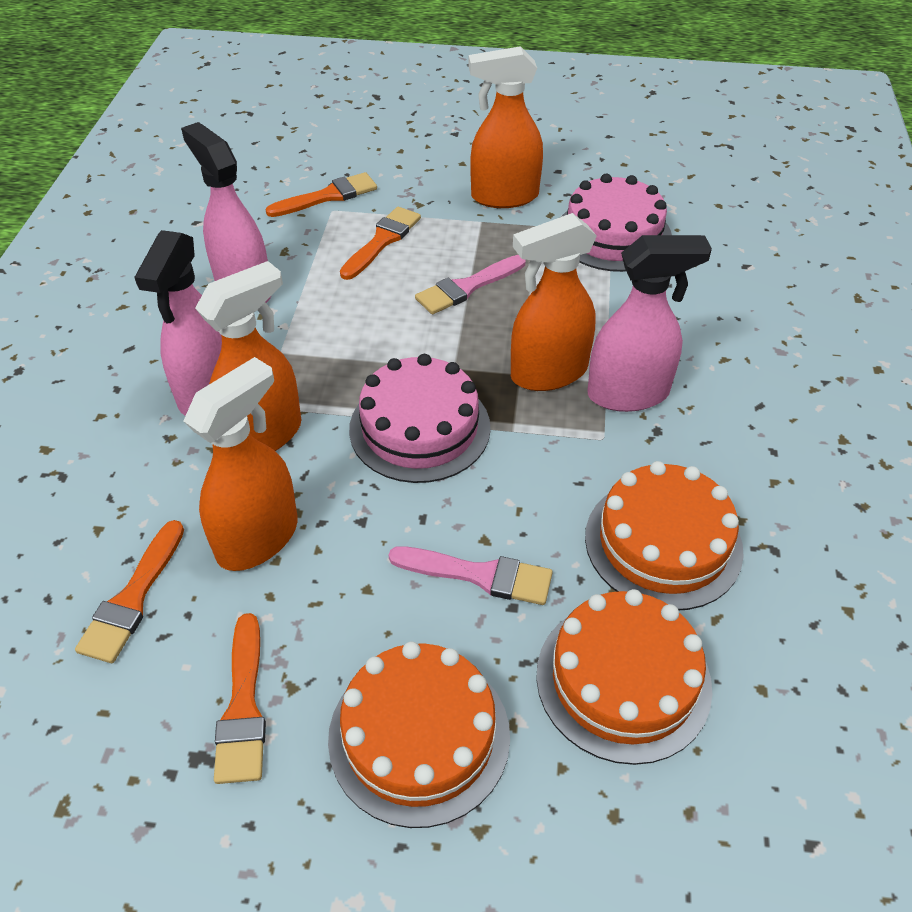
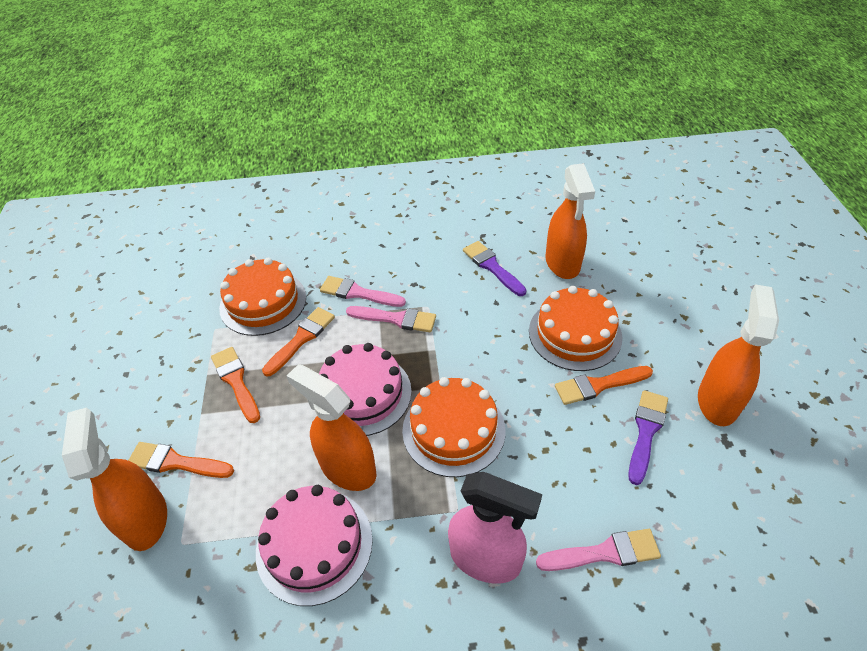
pink brush: 2 -> 3
pink spray bottle: 3 -> 1
purple brush: 0 -> 2

